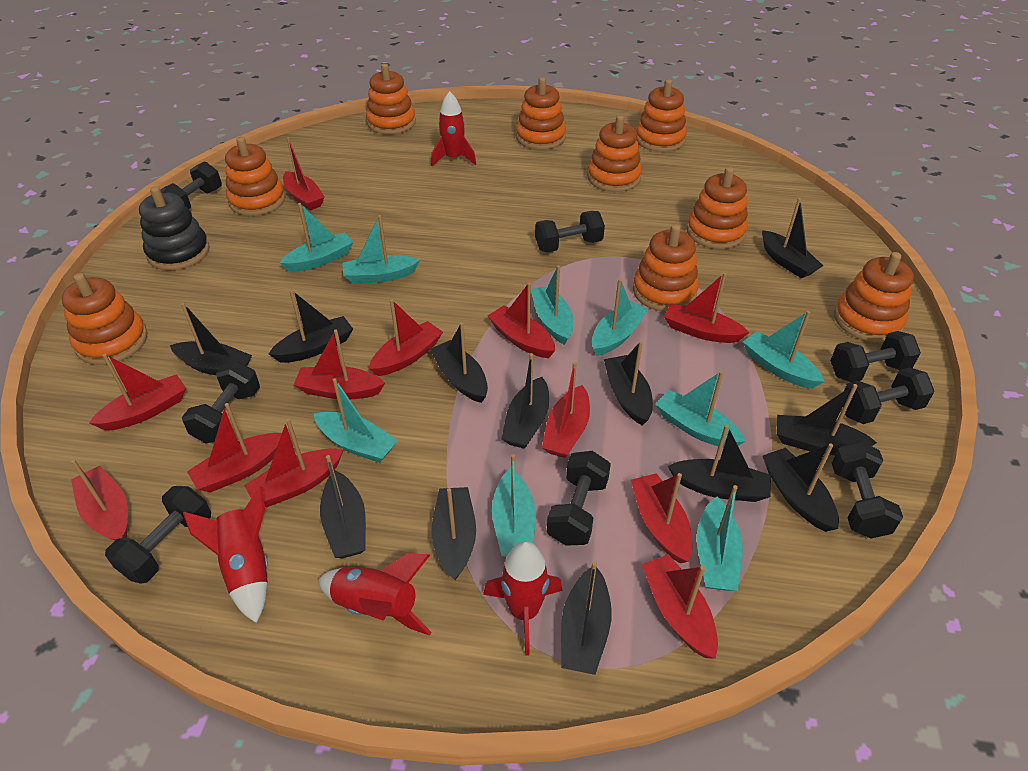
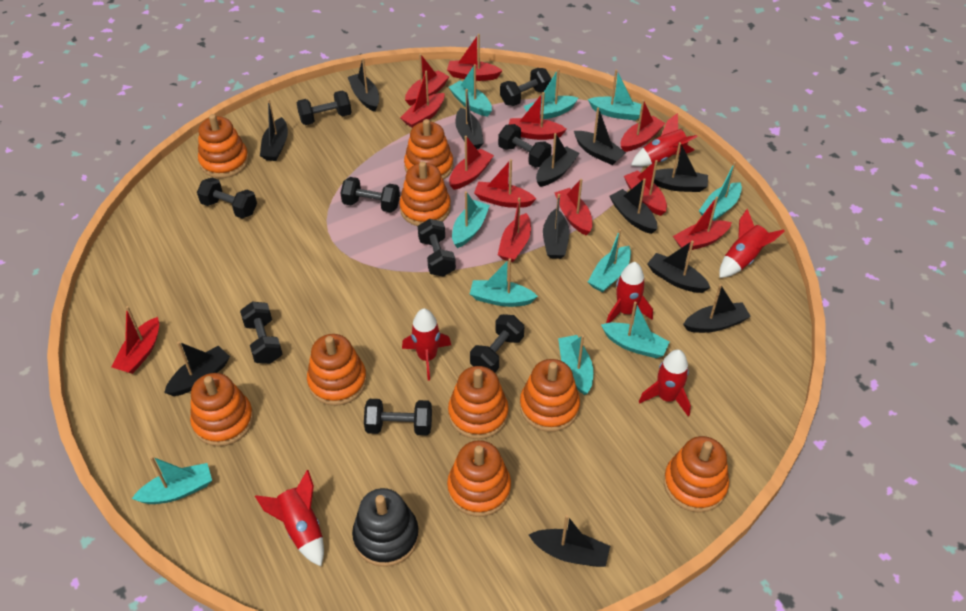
black dumbbell: 8 -> 9
red rocket: 4 -> 6
turquoise boat: 9 -> 10

